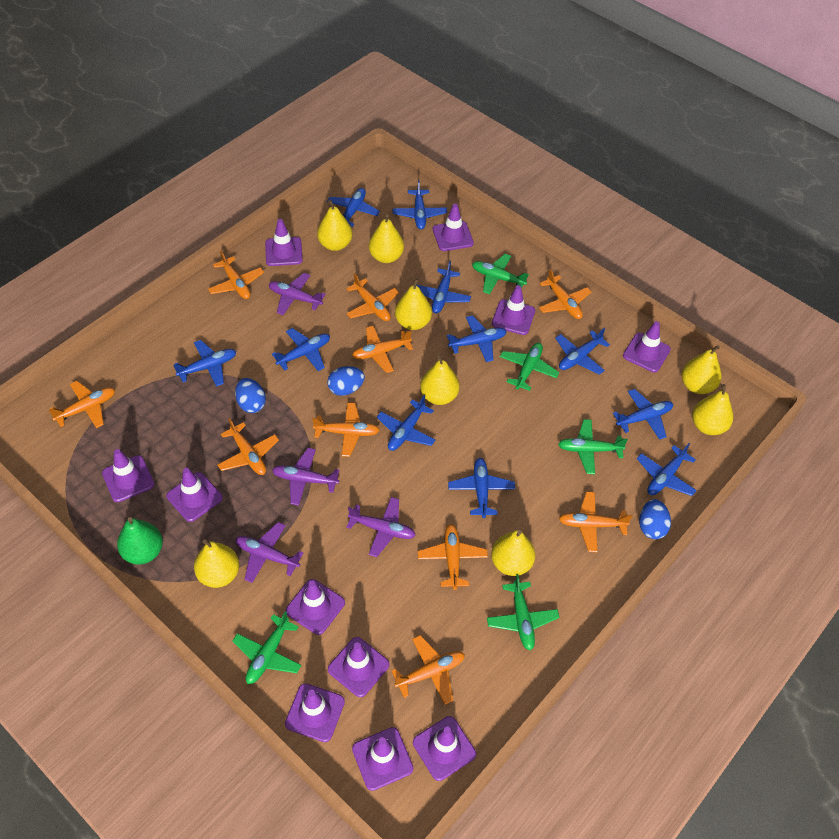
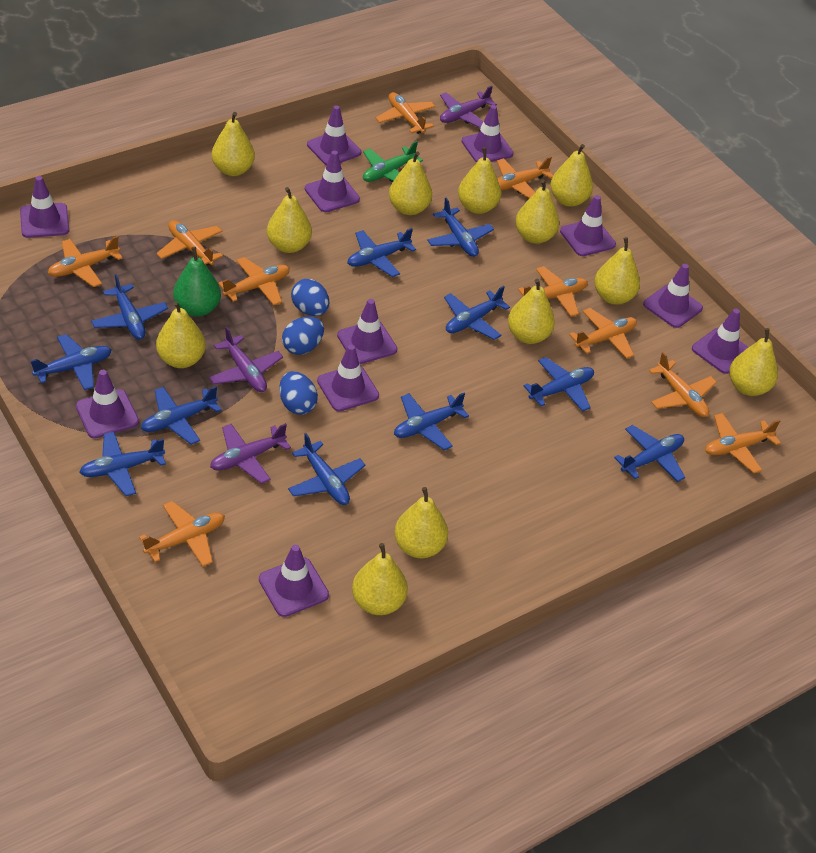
green plane: 5 -> 1
purple plane: 4 -> 3
yellow pear: 8 -> 12

